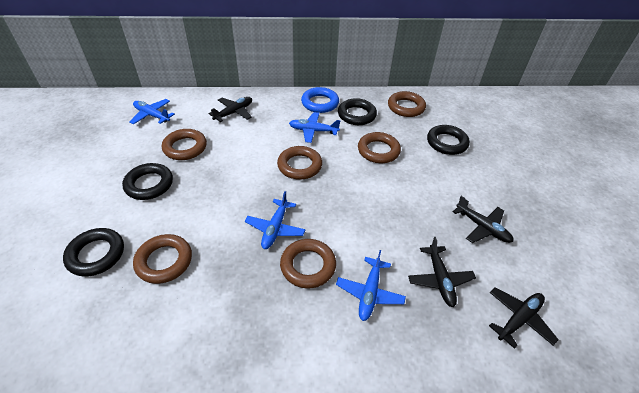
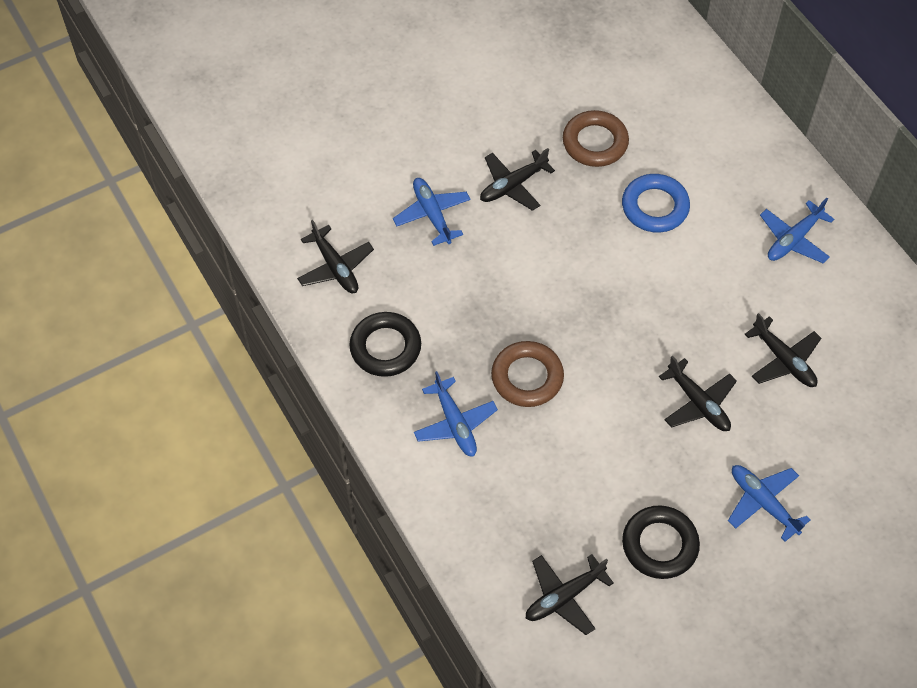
black plane: 4 -> 5
black ring: 4 -> 2
brown ring: 6 -> 2

